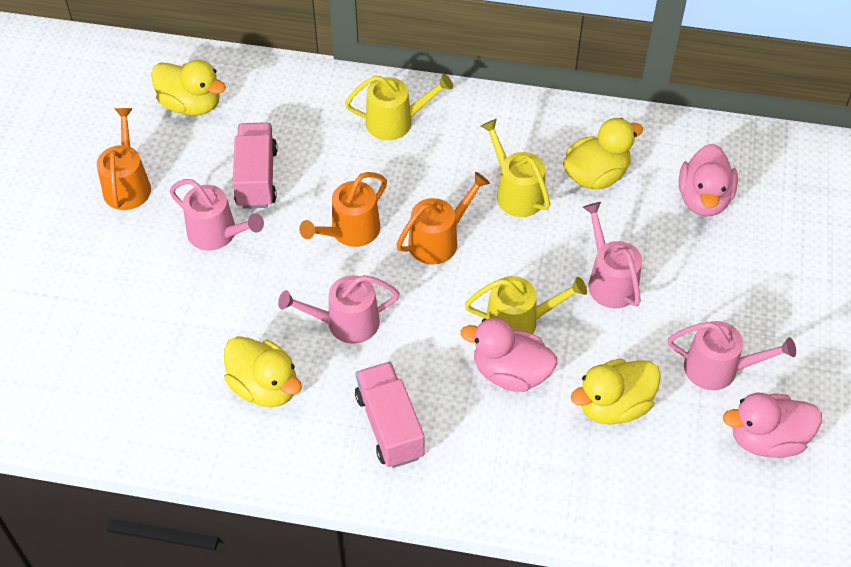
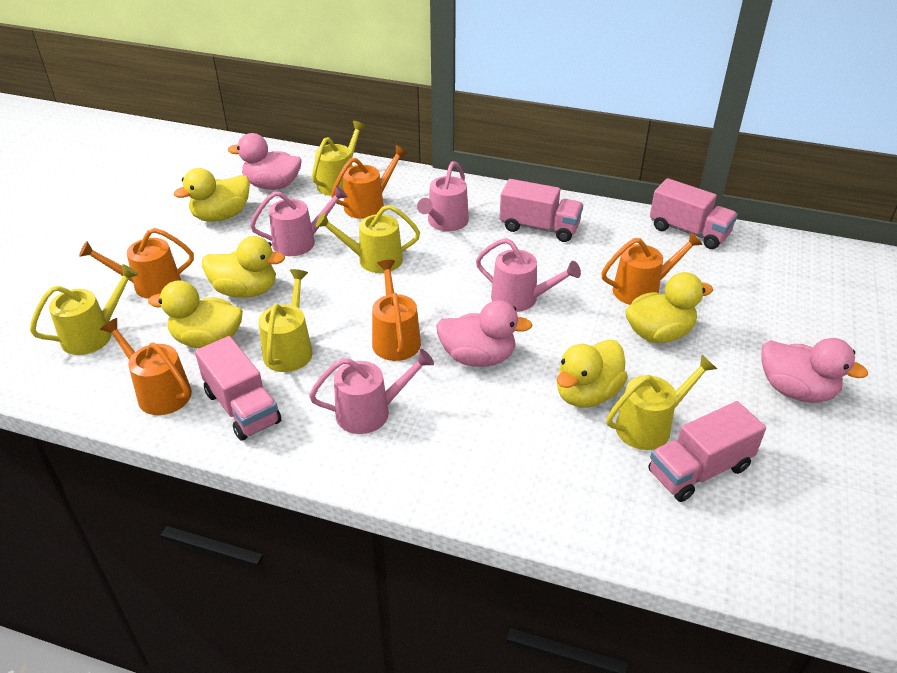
orange watering can: 3 -> 5
pink truck: 2 -> 4
yellow duck: 4 -> 5
yellow watering can: 3 -> 5

